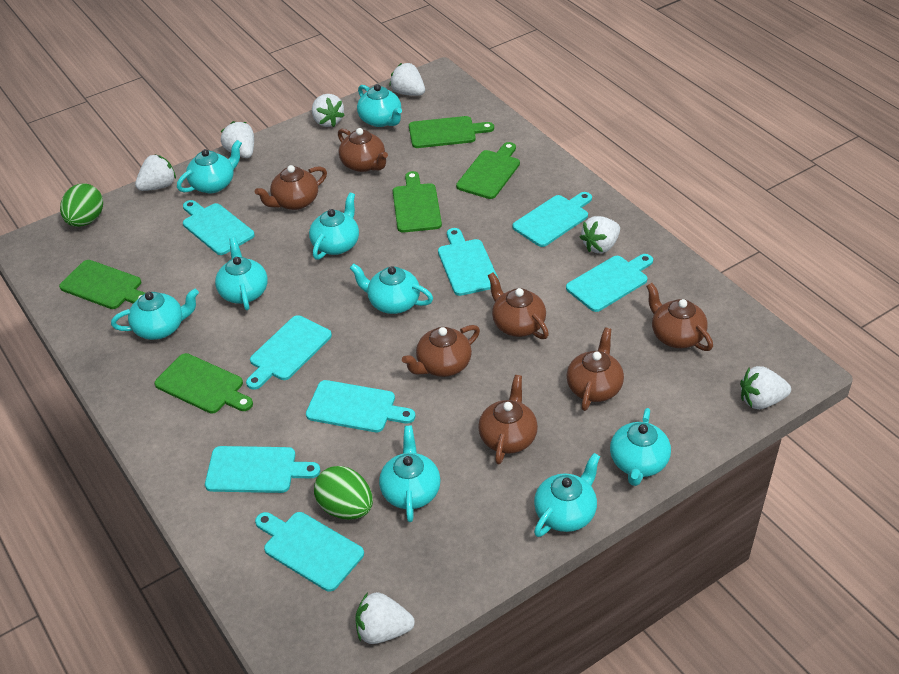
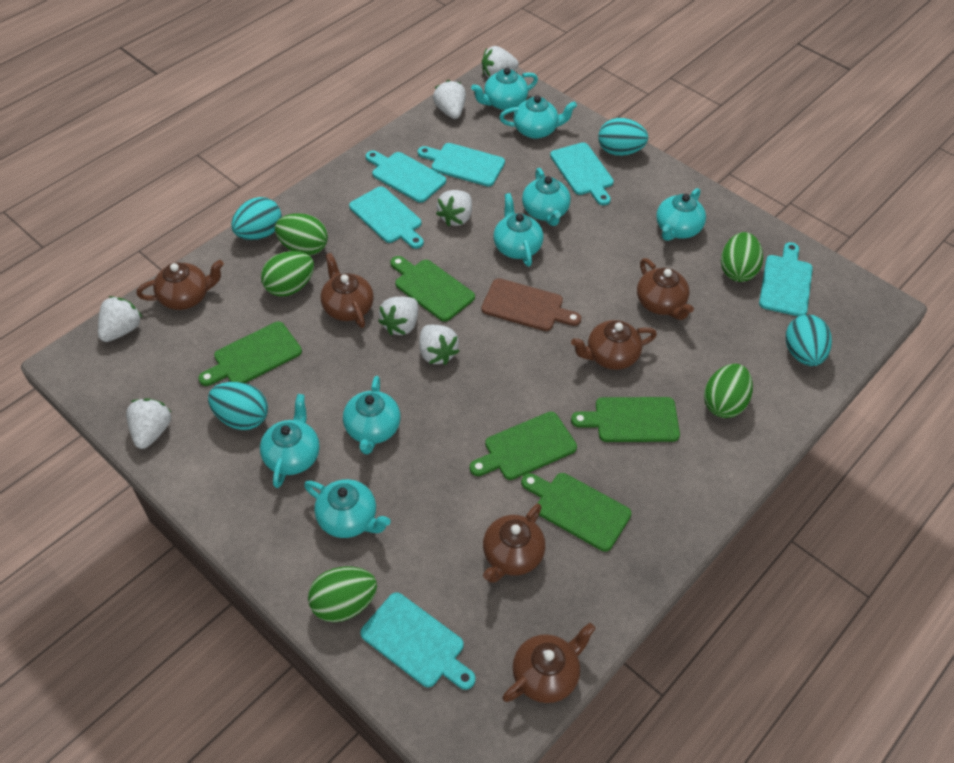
brown cutting board: 0 -> 1
brown teapot: 7 -> 6
green egg: 2 -> 5
turquoise cutting board: 8 -> 6
turquoise egg: 0 -> 4
turquoise teapot: 9 -> 8

